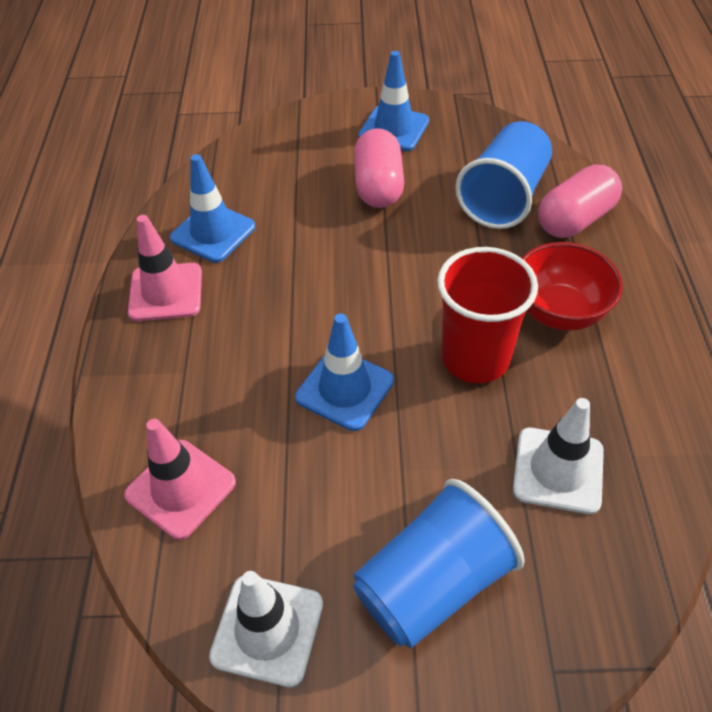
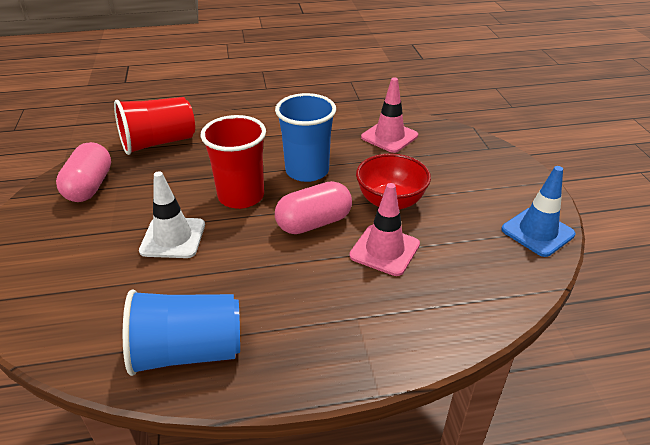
blue traffic cone: 3 -> 1
red cup: 1 -> 2
white traffic cone: 2 -> 1

